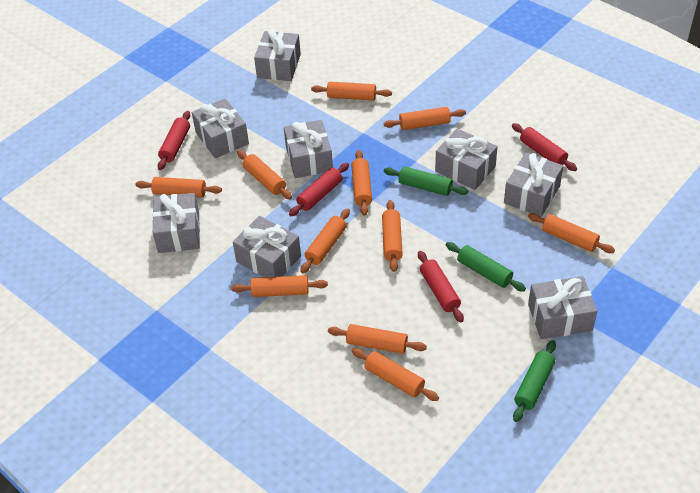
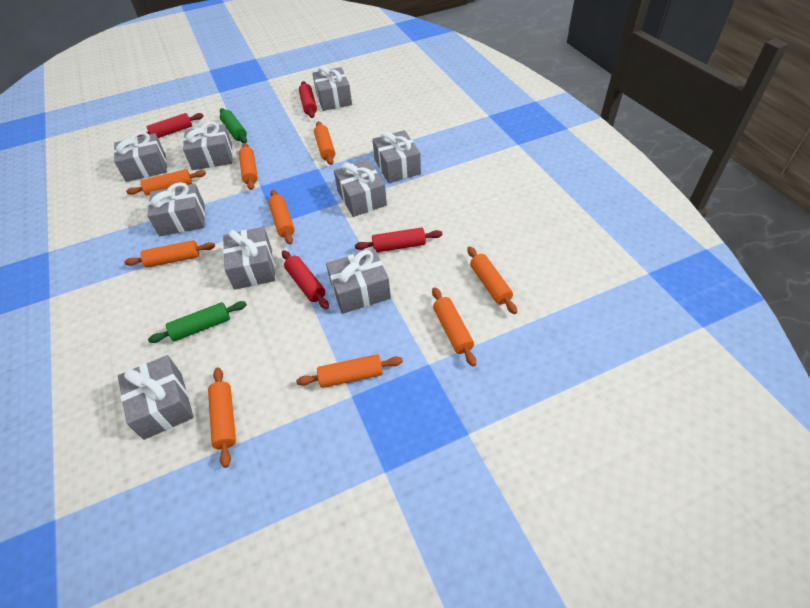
green rolling pin: 3 -> 2
grey gift: 8 -> 9
orange rolling pin: 11 -> 9

